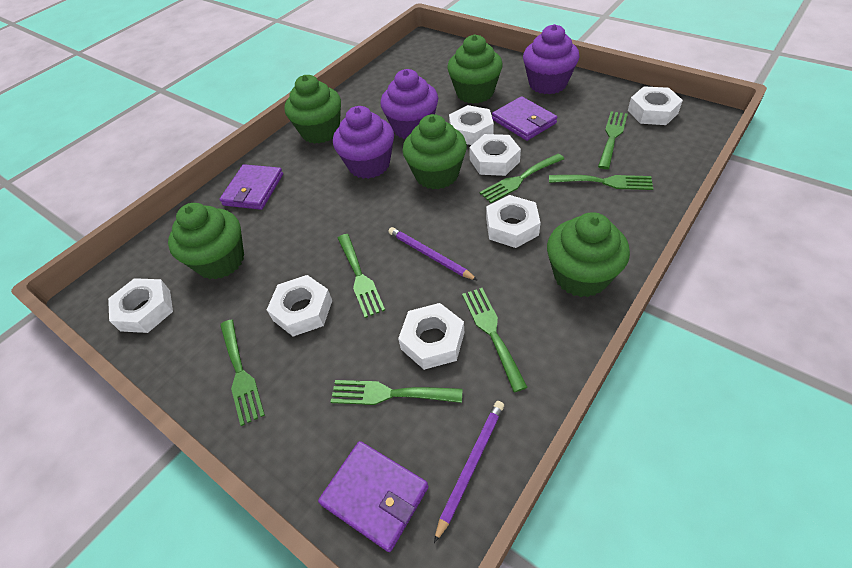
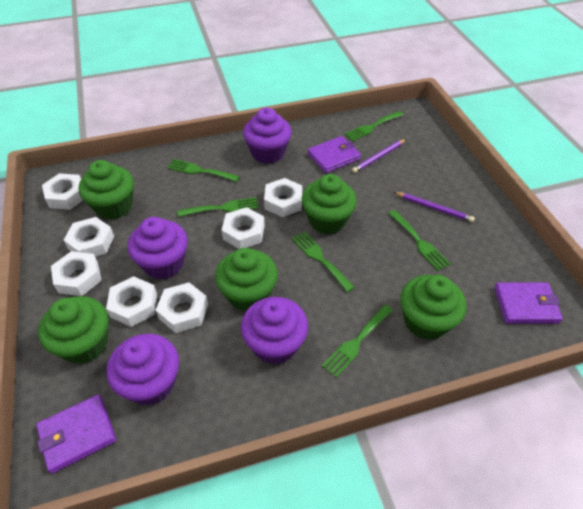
green fork: 7 -> 6
purple cupcake: 3 -> 4

